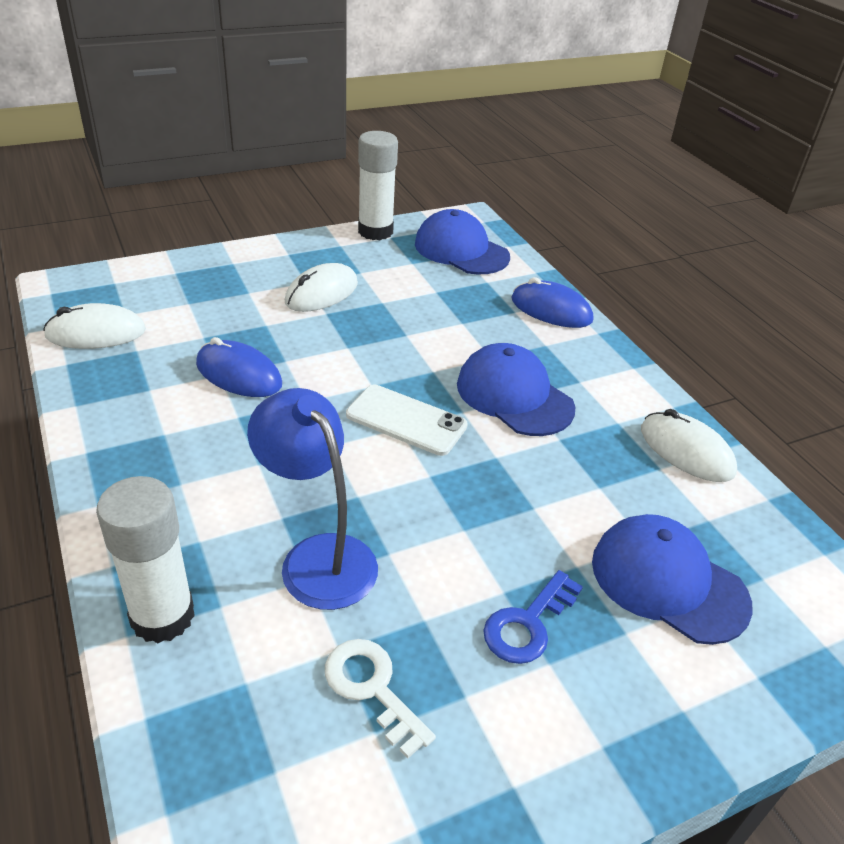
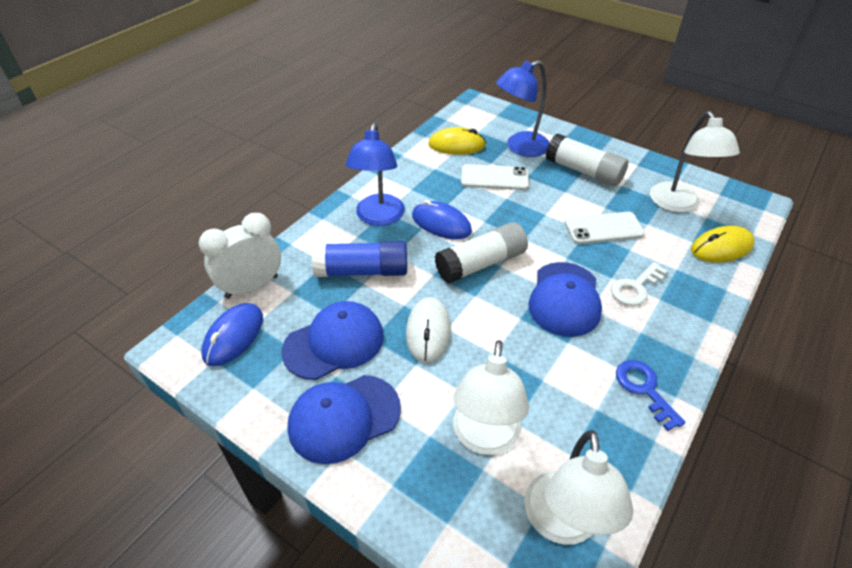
blue glue stick: 0 -> 1
blue lamp: 1 -> 2
white clock: 0 -> 1
white lamp: 0 -> 3
white mouse: 3 -> 1
white phone: 1 -> 2
yellow mouse: 0 -> 2

